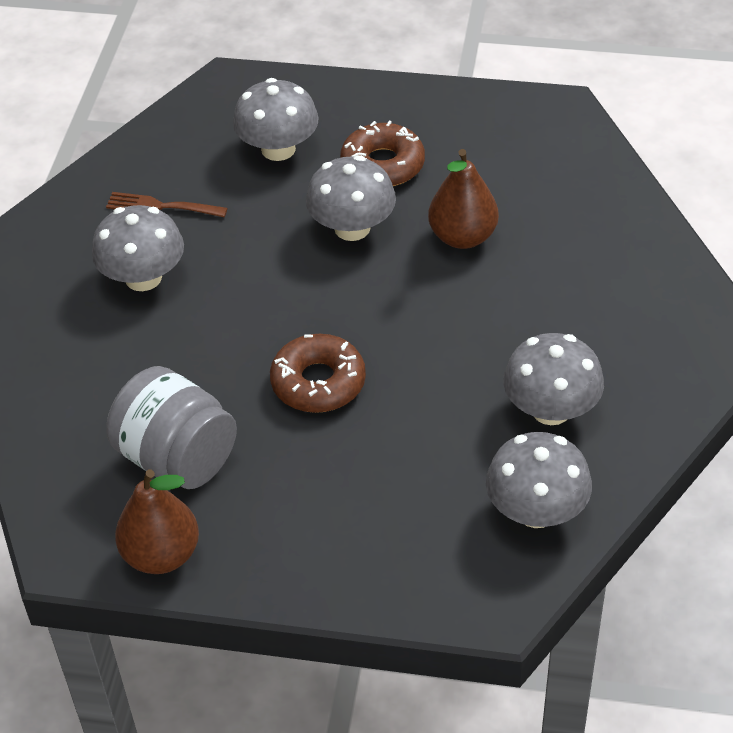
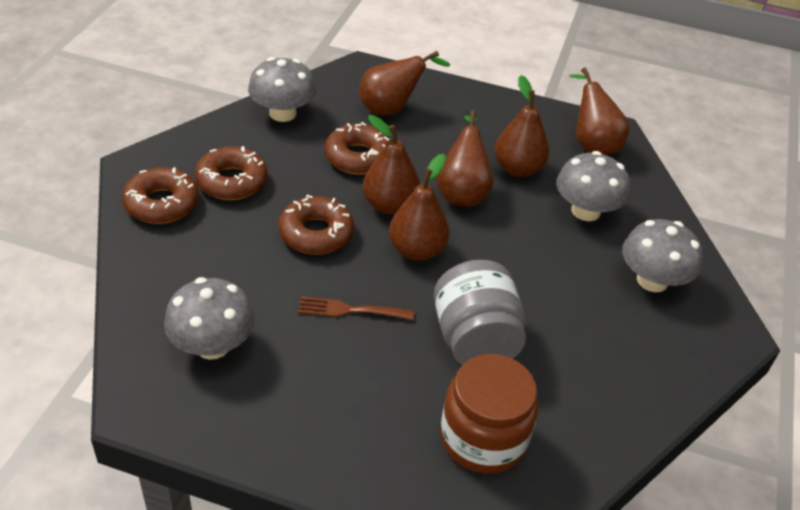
brown donut: 2 -> 4
brown jar: 0 -> 1
brown pear: 2 -> 6
grey mushroom: 5 -> 4

